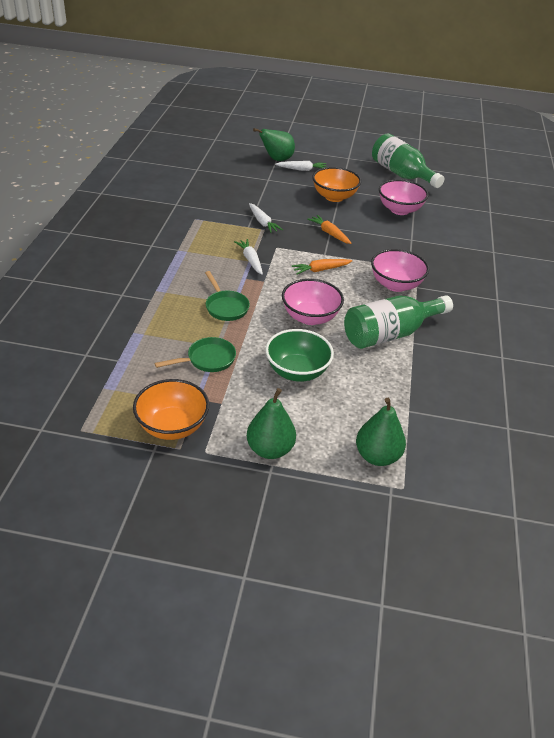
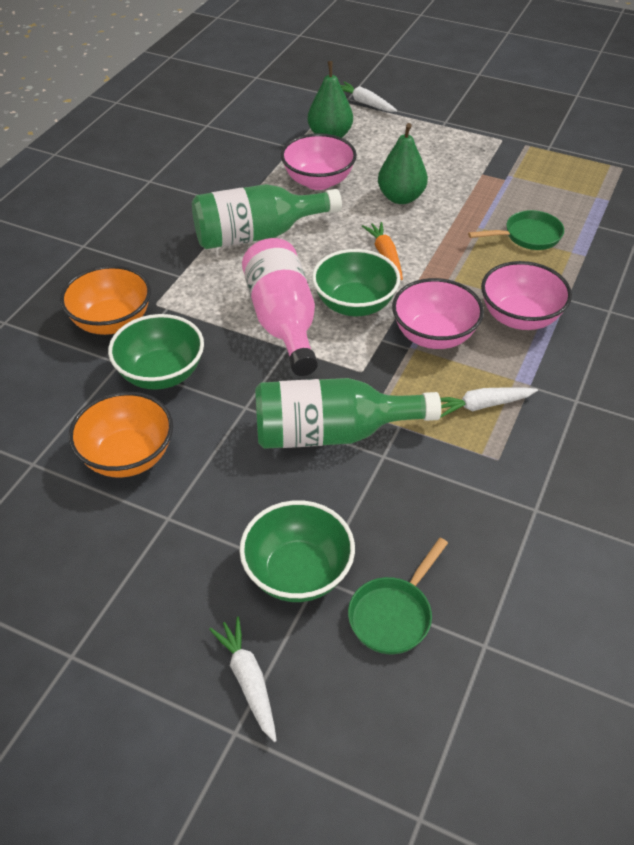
green bowl: 1 -> 3
green pear: 3 -> 2
orange carrot: 2 -> 1
pink bottle: 0 -> 1

